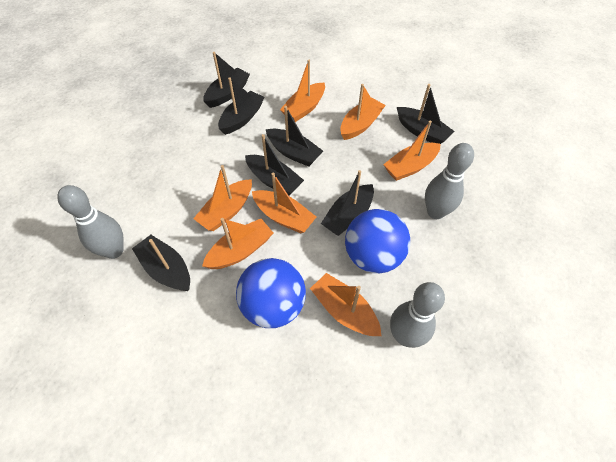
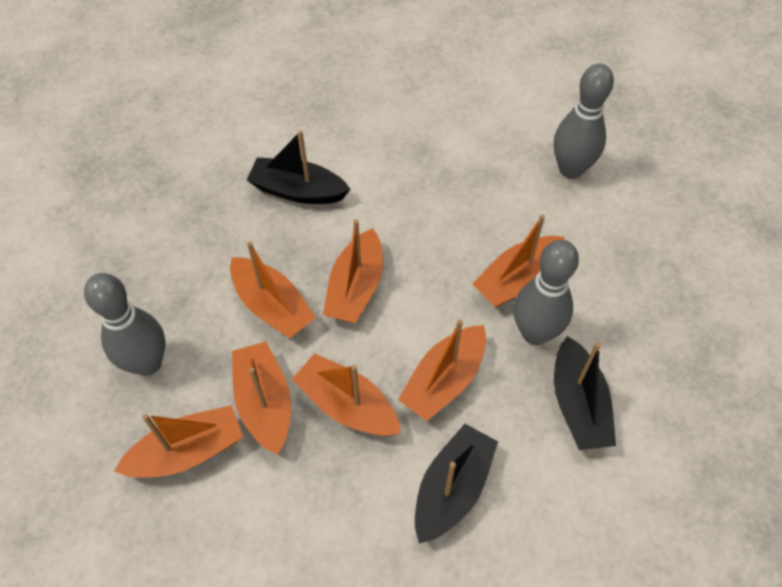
black boat: 7 -> 3
blue ball: 2 -> 0

